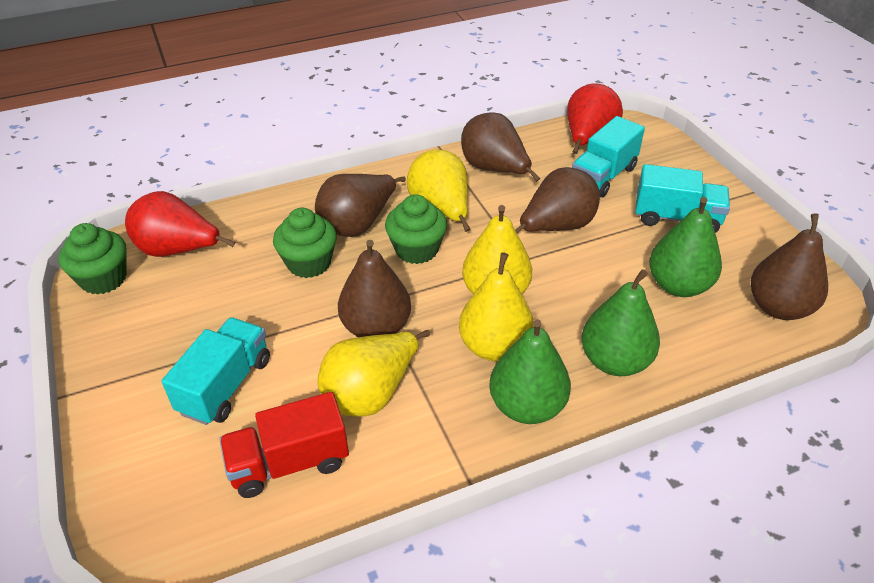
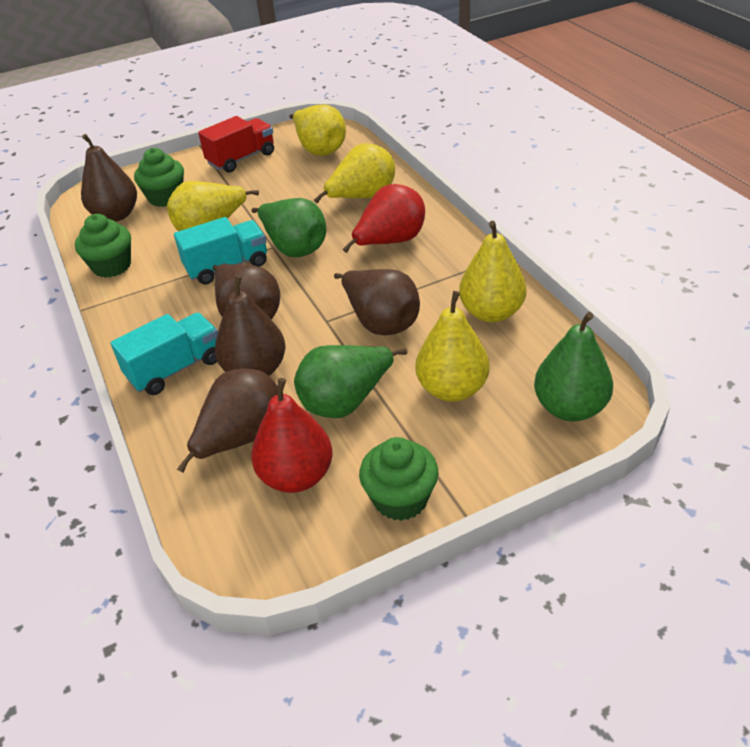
turquoise truck: 3 -> 2
yellow pear: 4 -> 5

